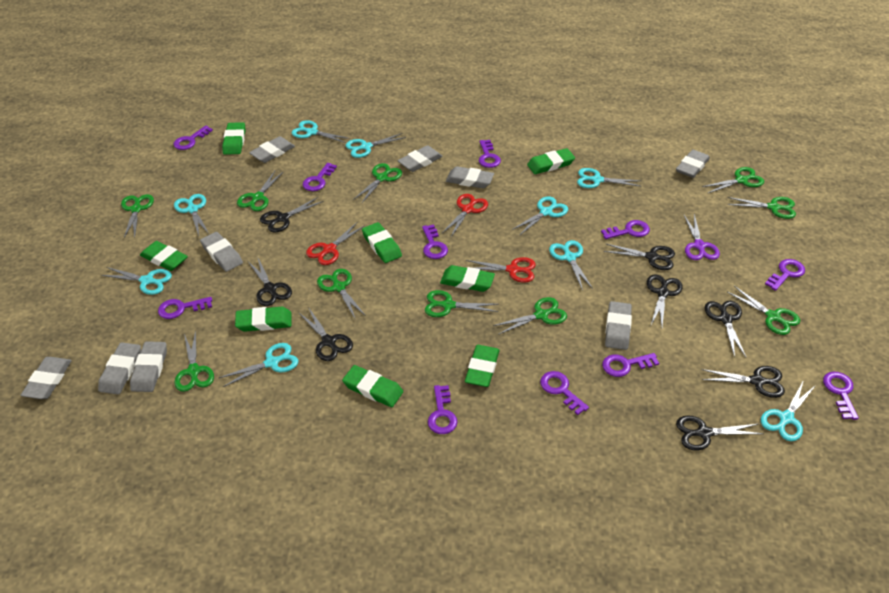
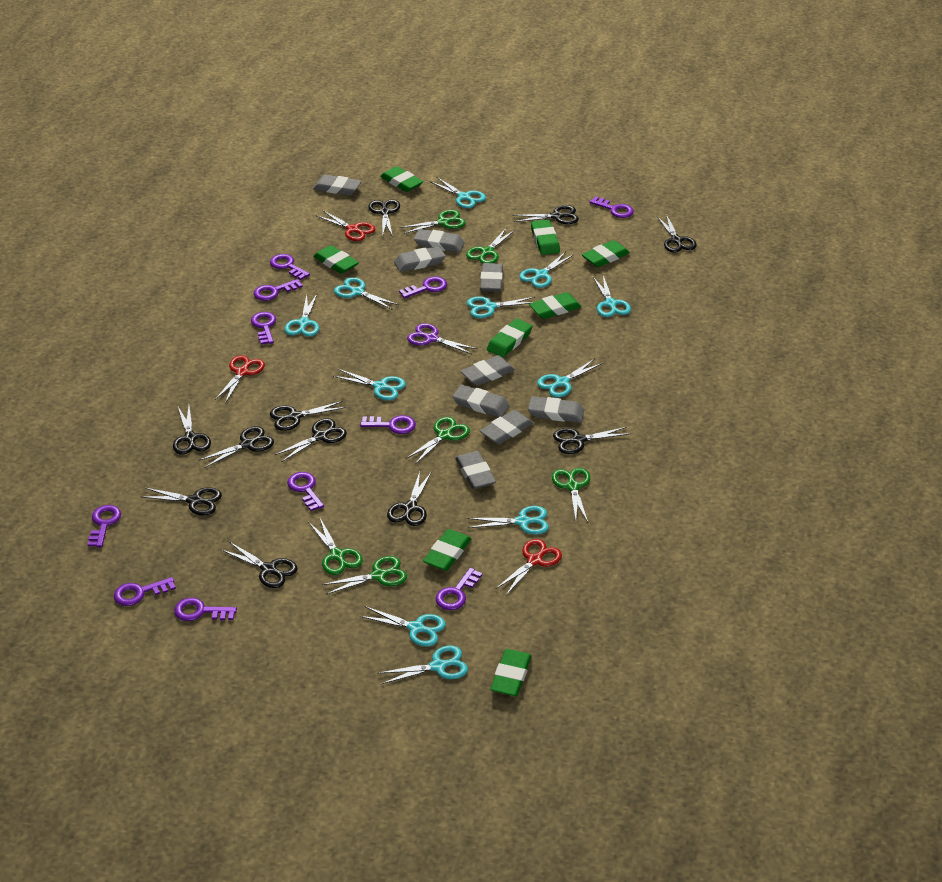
black scissors: 8 -> 11
green scissors: 10 -> 6
turquoise scissors: 9 -> 11

